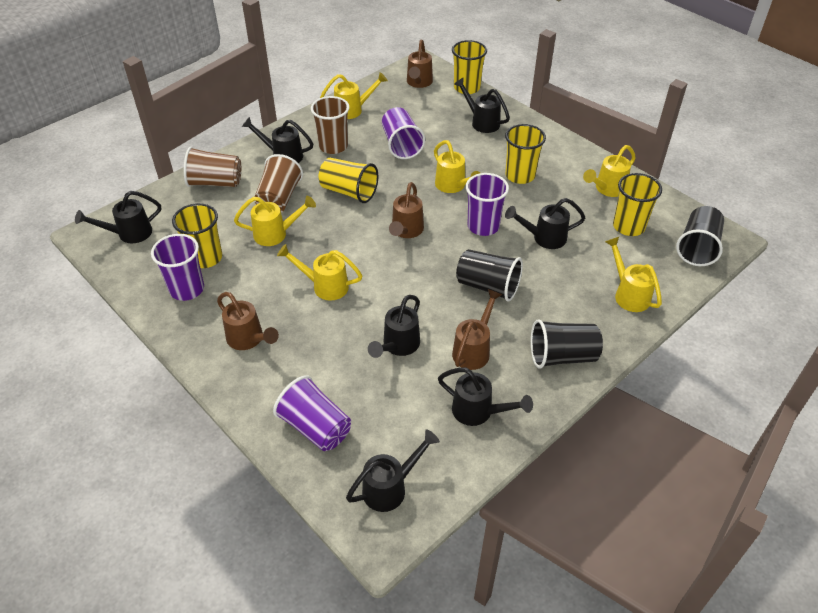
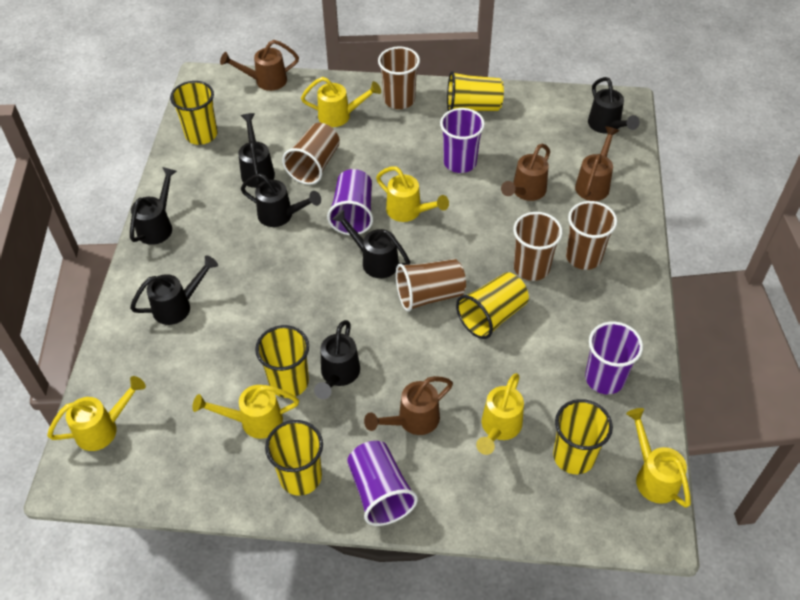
black cup: 3 -> 0
brown cup: 3 -> 5
yellow cup: 5 -> 6

